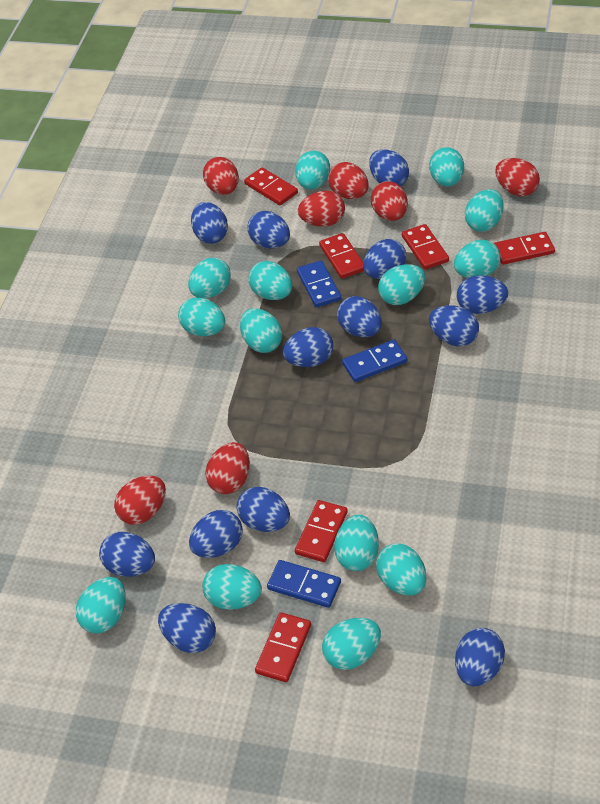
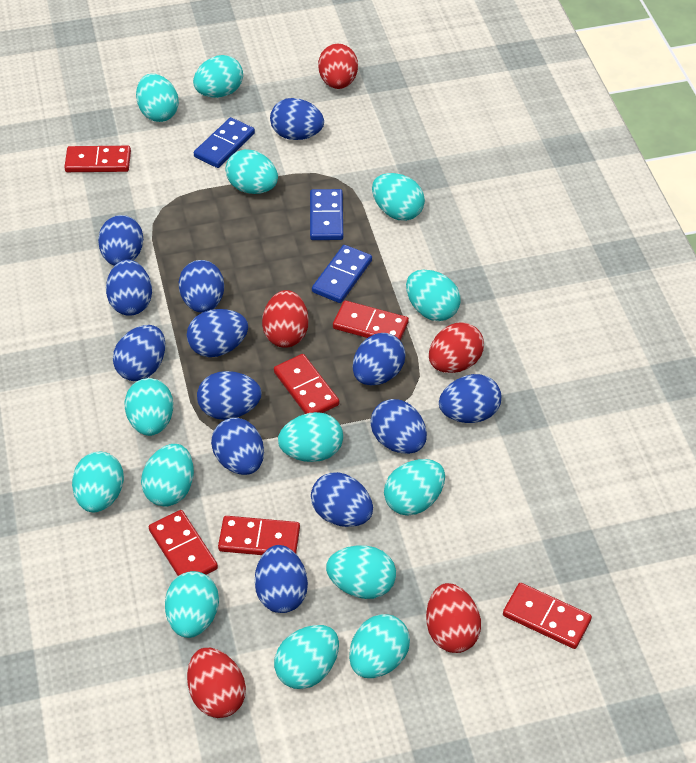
red egg: 7 -> 5

